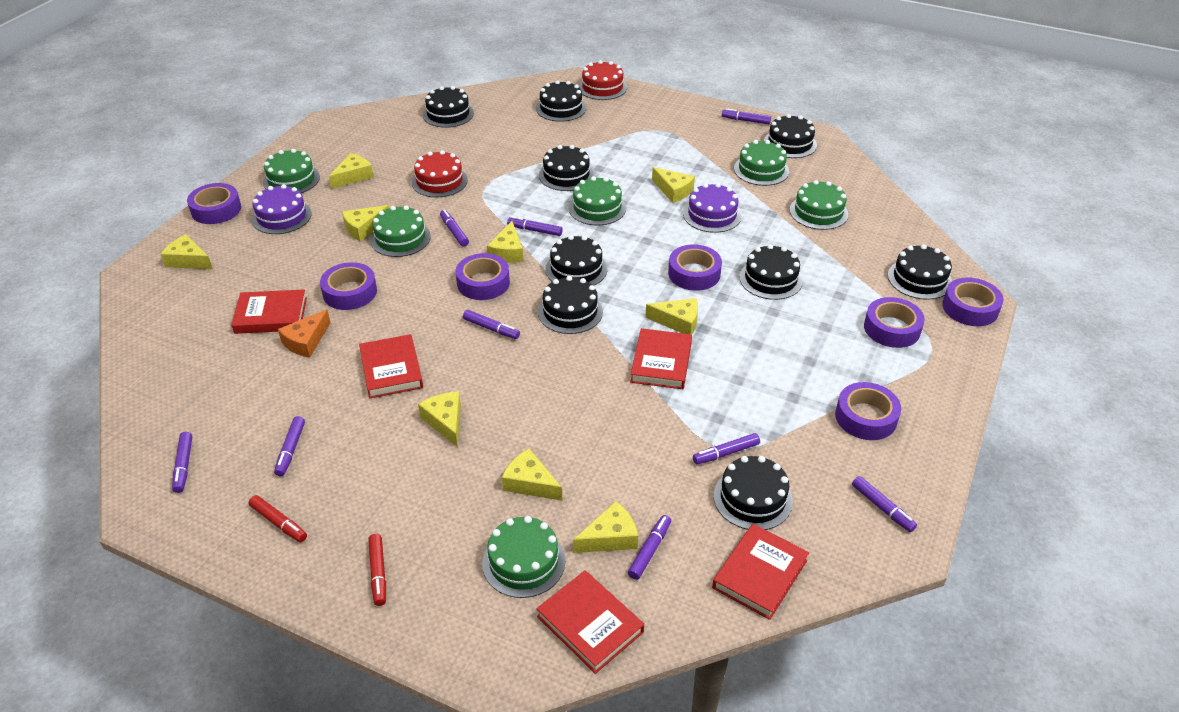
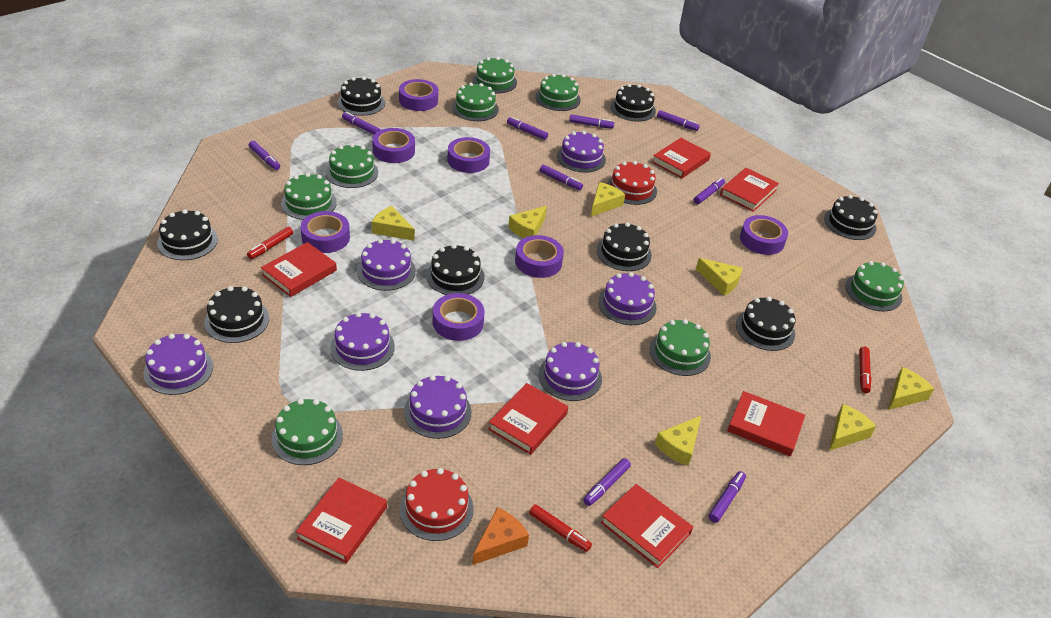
black cake: 9 -> 8
green cake: 6 -> 8
purple cake: 2 -> 7
red book: 5 -> 7
red marker: 2 -> 3
yellow cheese: 9 -> 7

